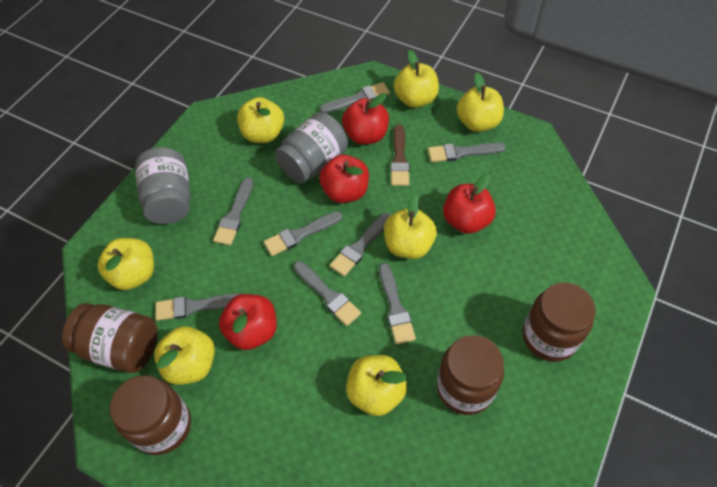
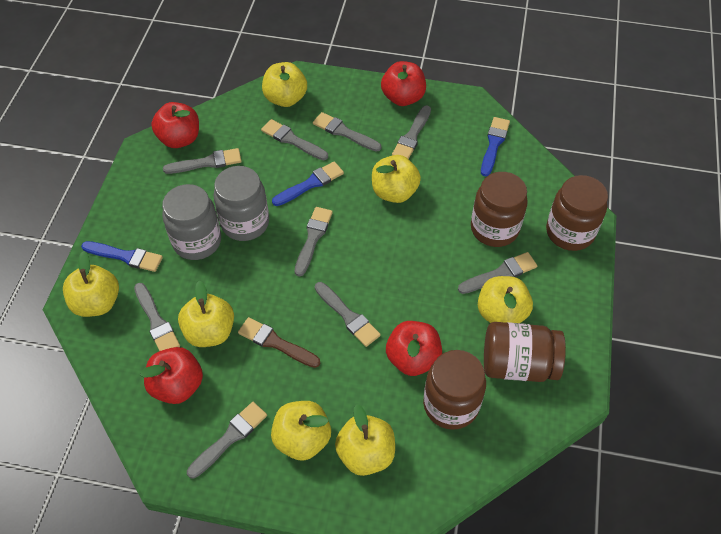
blue brush: 0 -> 3
grey brush: 8 -> 9

